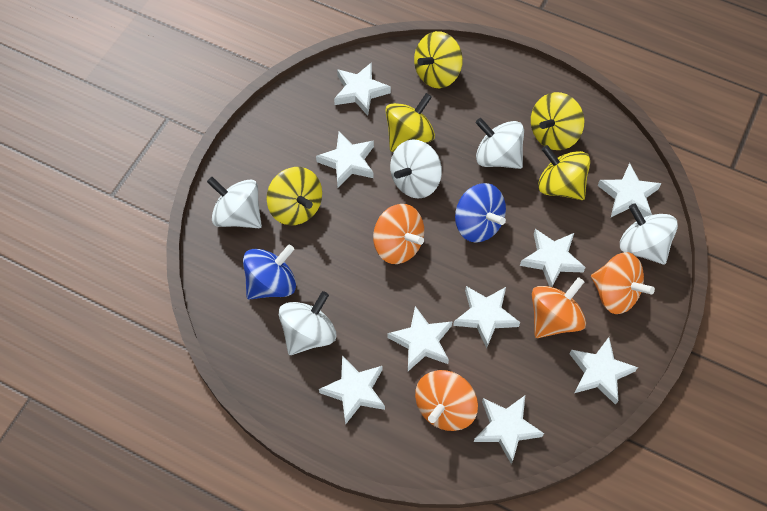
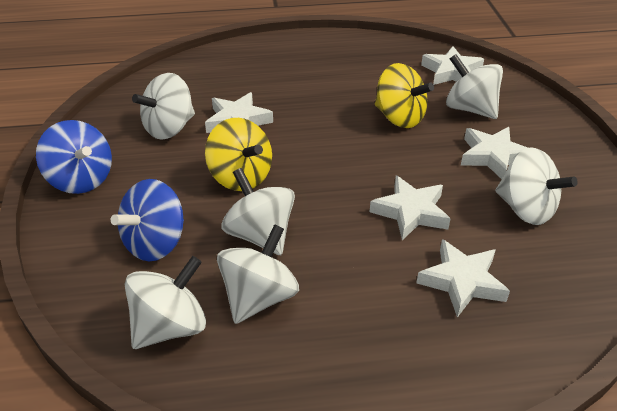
orange spinning top: 4 -> 0
white spinning top: 5 -> 6
white star: 9 -> 5
yellow spinning top: 5 -> 2

